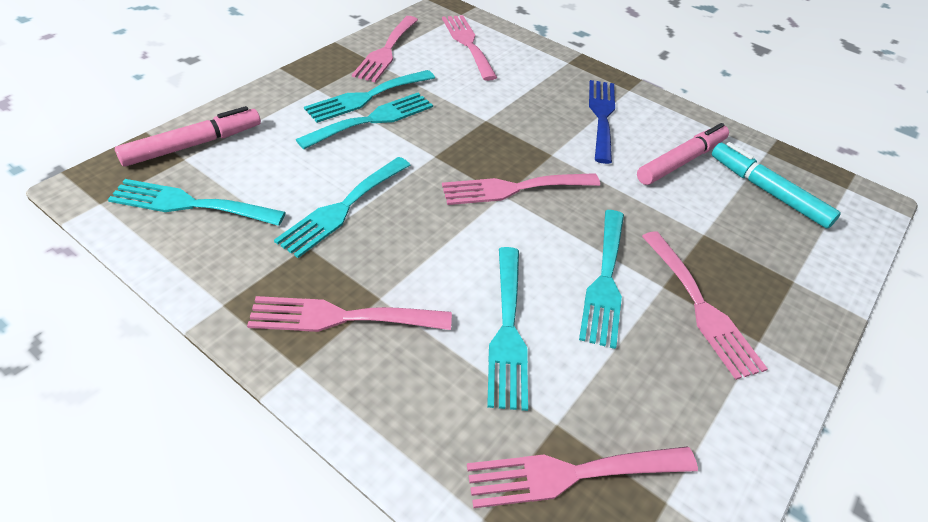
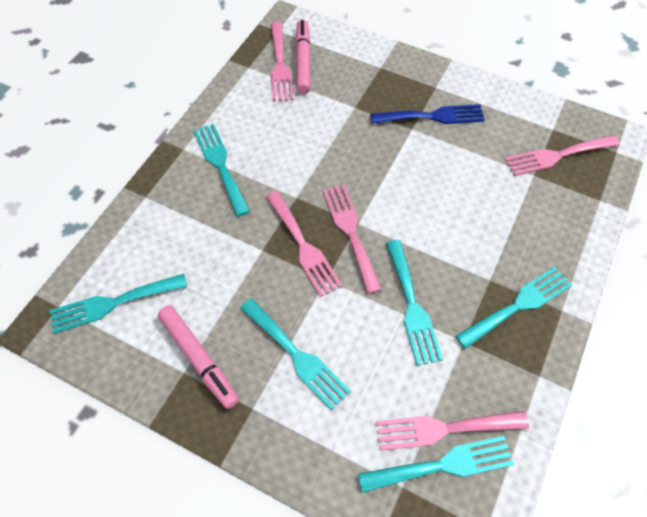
pink fork: 6 -> 5
turquoise marker: 1 -> 0

